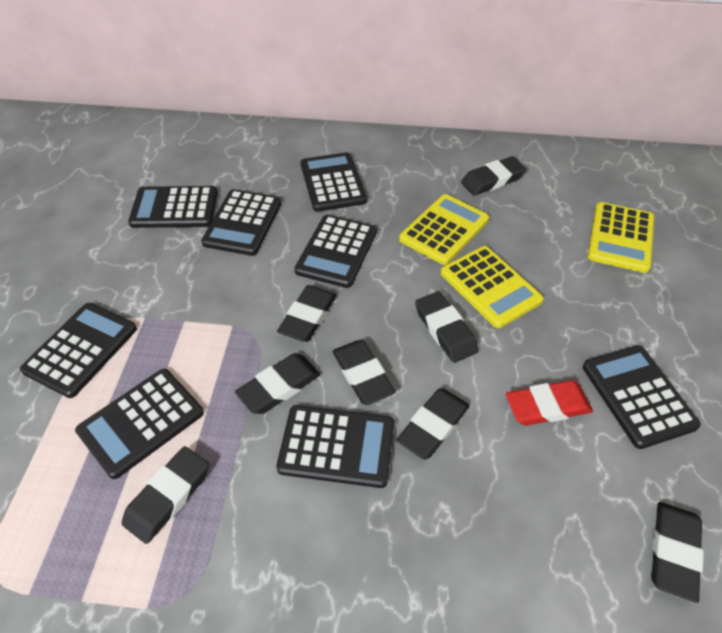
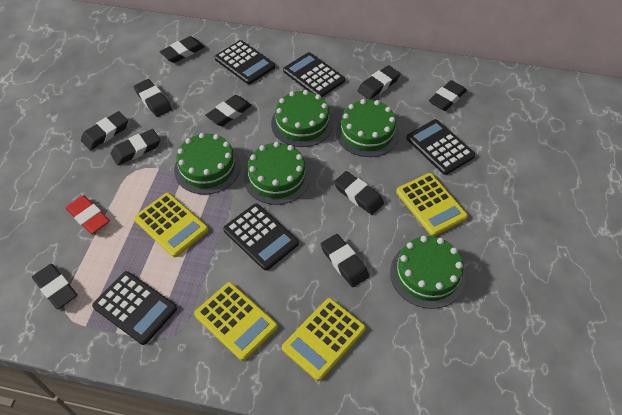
black calculator: 8 -> 5
black eraser: 8 -> 10
green cake: 0 -> 5
yellow calculator: 3 -> 4

